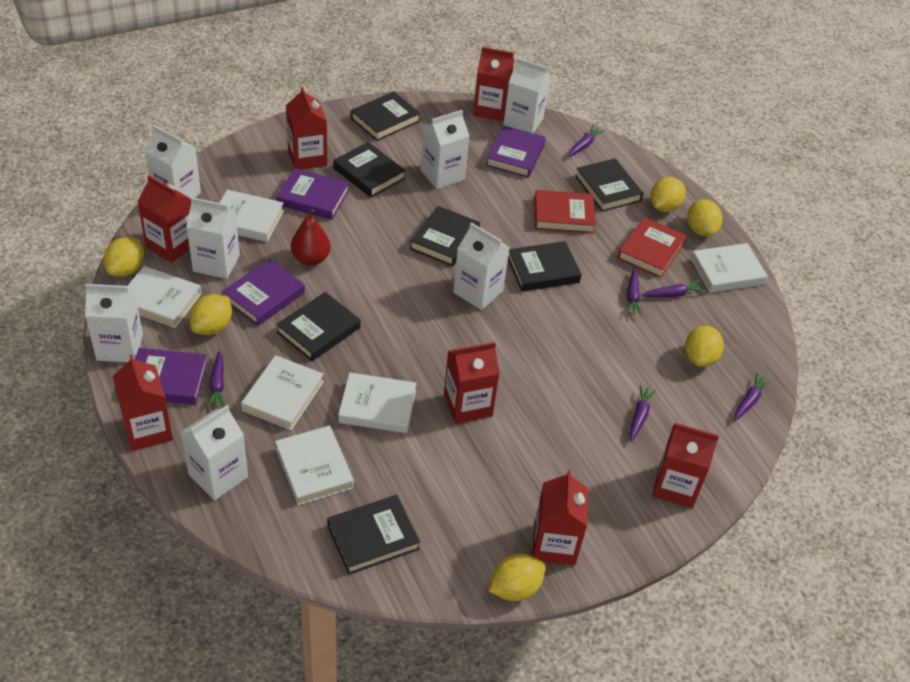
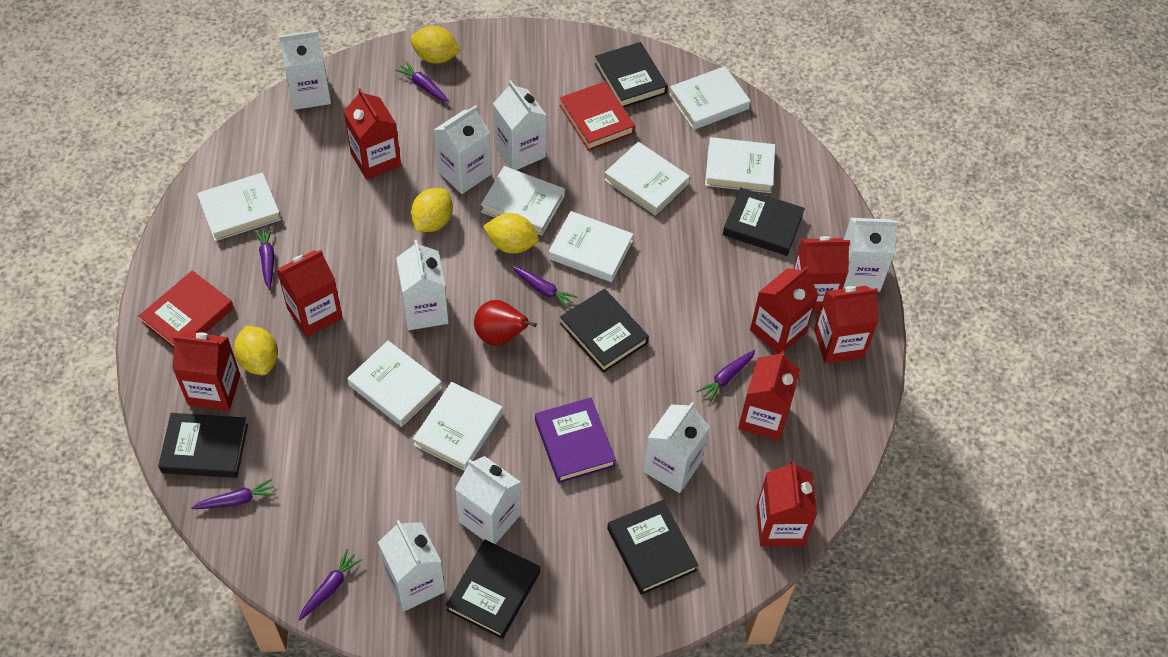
black book: 7 -> 6
purple book: 4 -> 1
red carton: 7 -> 8
white book: 6 -> 8
white carton: 7 -> 8
yellow lemon: 6 -> 4

